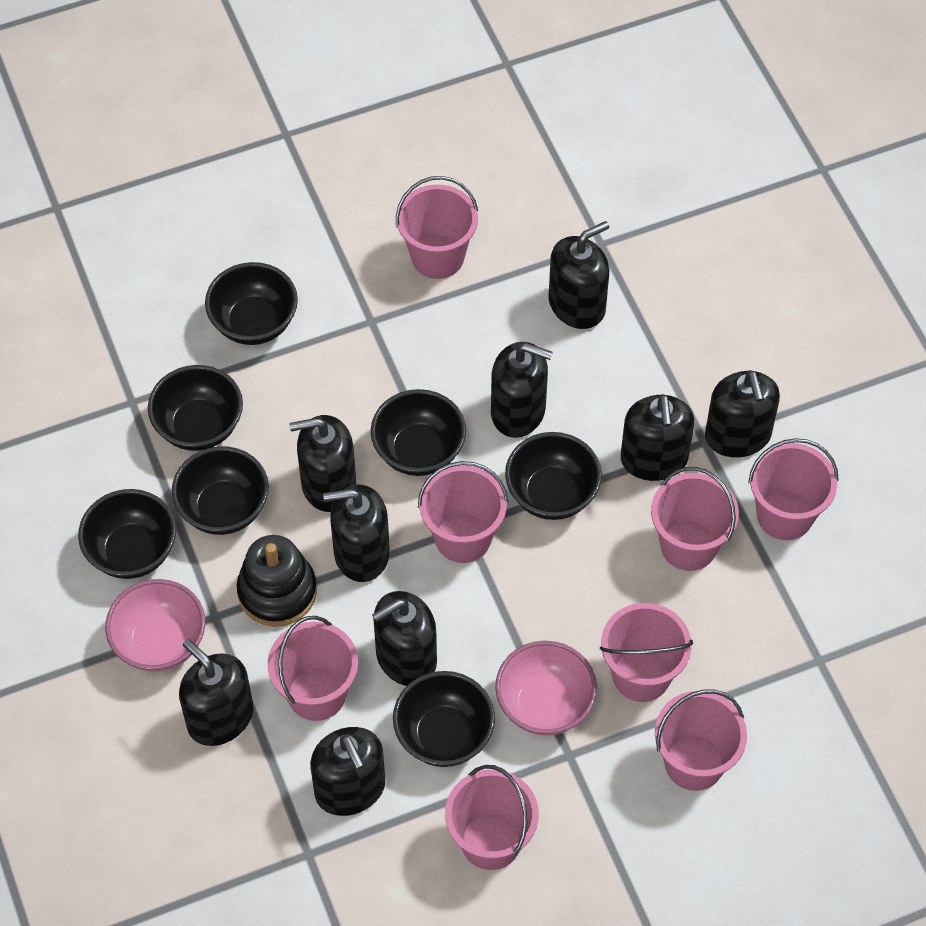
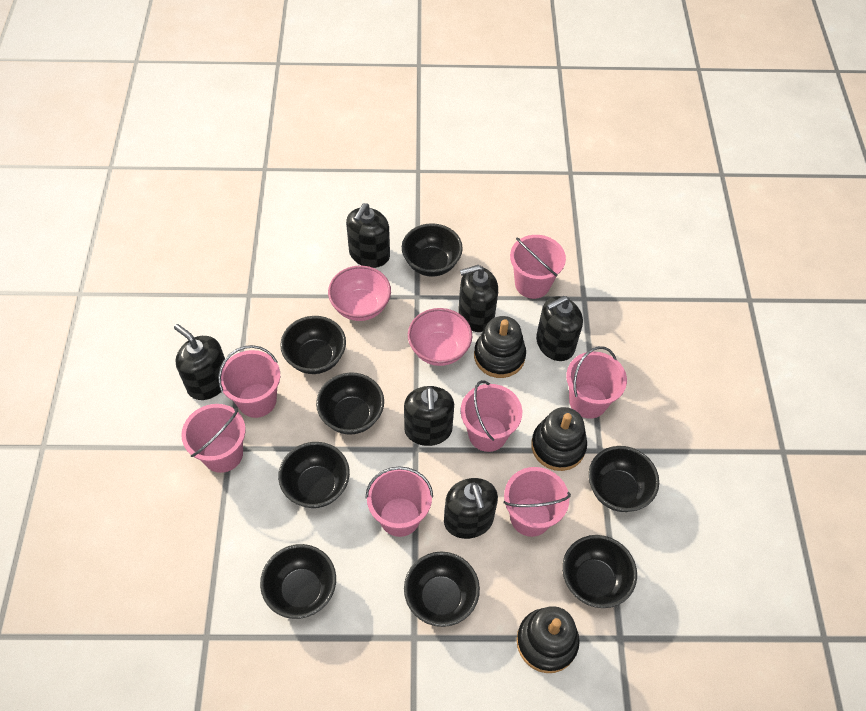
black bowl: 7 -> 8
black soap dispenser: 9 -> 6
black stacking toy: 1 -> 3
pink bucket: 8 -> 7

